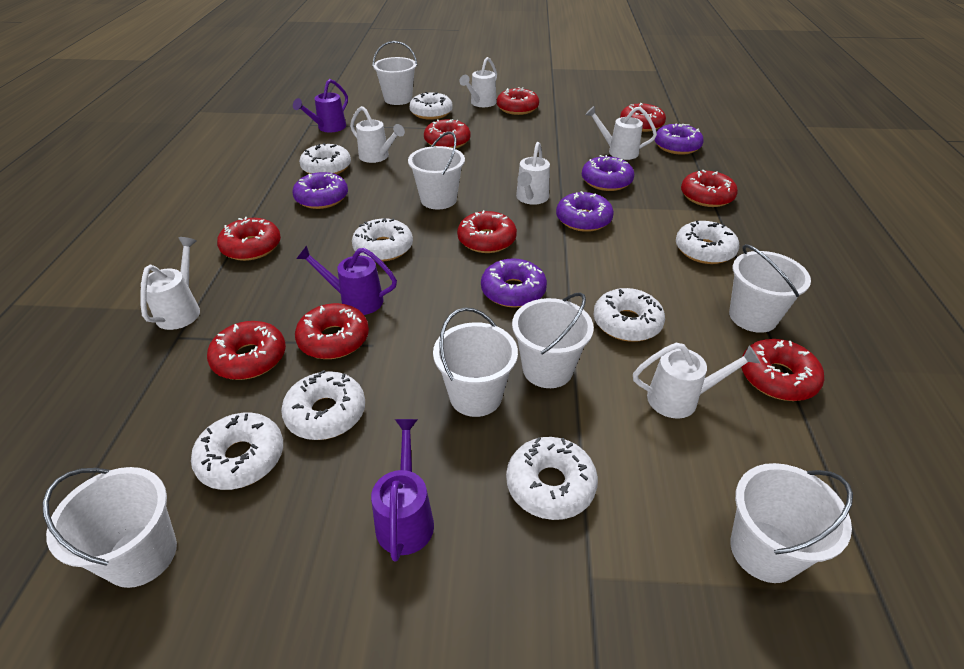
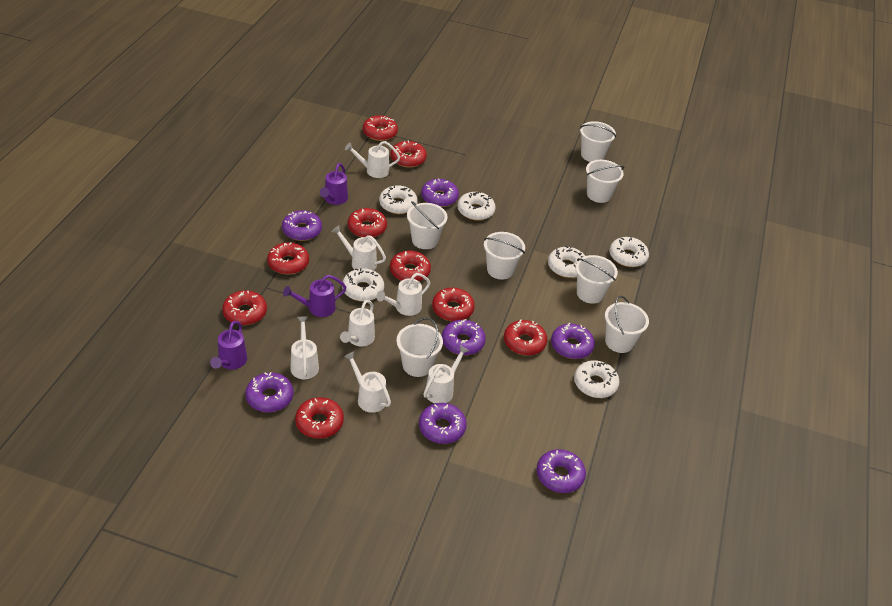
purple donut: 5 -> 7
white donut: 8 -> 6
white watering can: 6 -> 7

